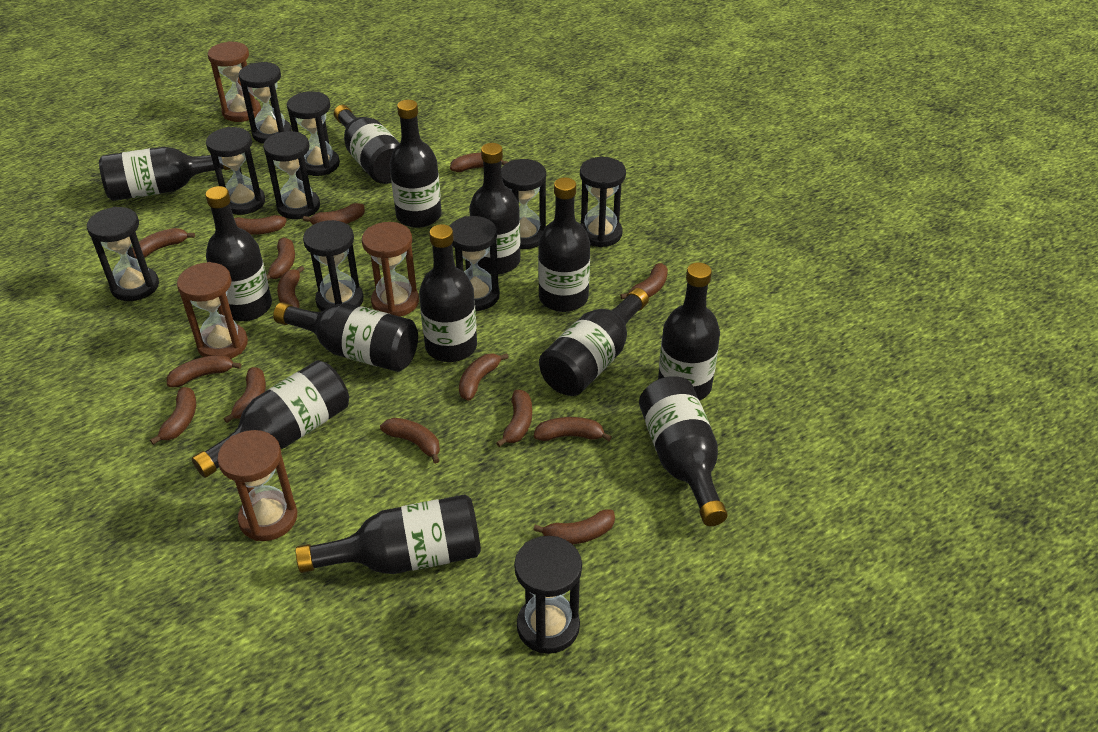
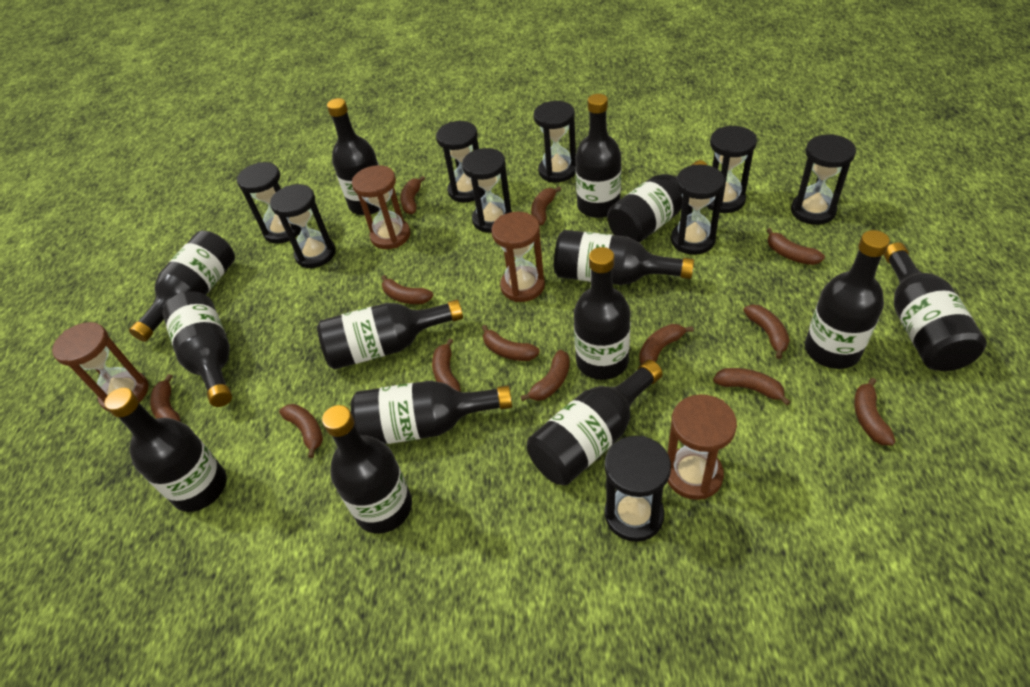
black bottle: 13 -> 14
black hourglass: 10 -> 9
brown banana: 15 -> 13

